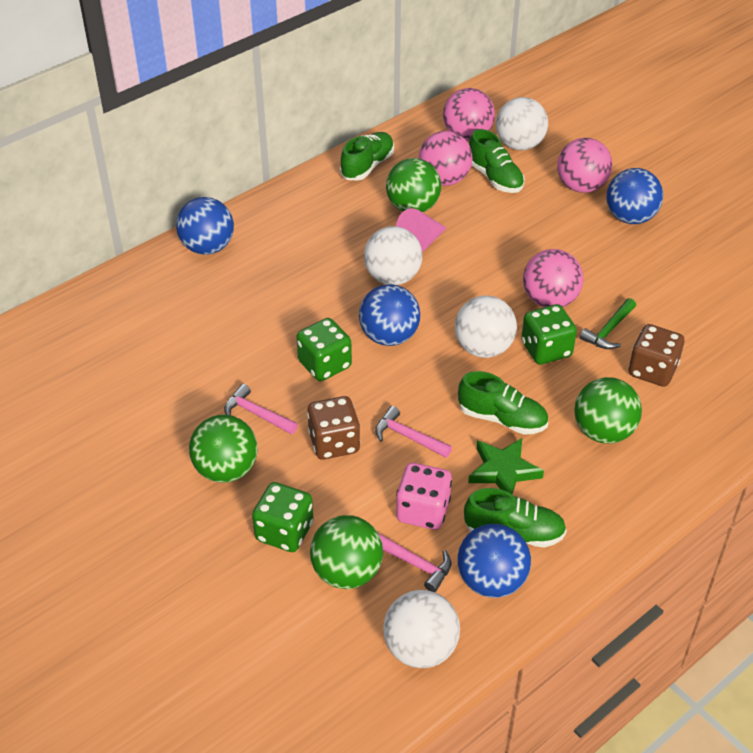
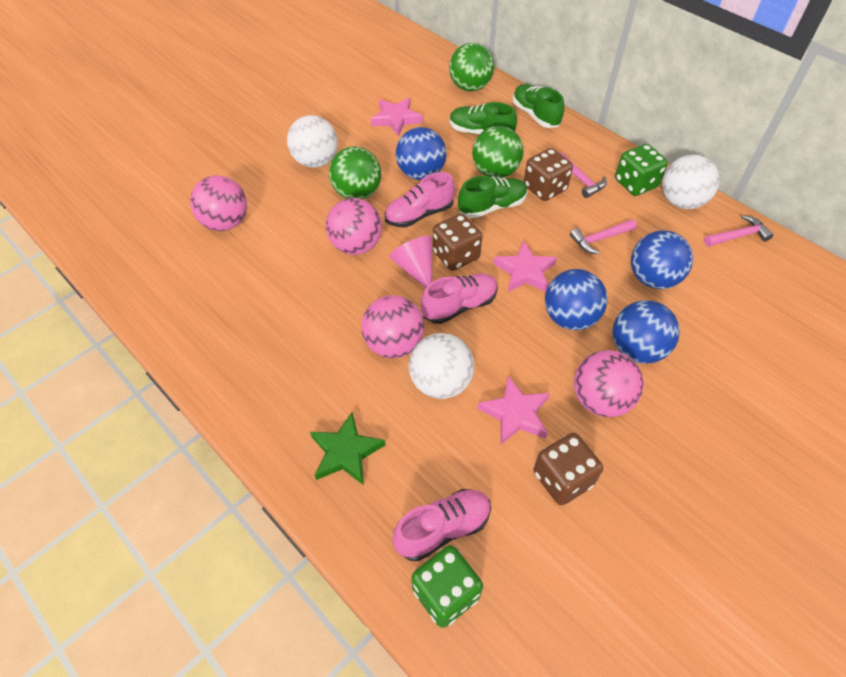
brown dice: 2 -> 3
green ball: 4 -> 3
green dice: 3 -> 2
green hammer: 1 -> 0
green shoe: 4 -> 3
pink dice: 1 -> 0
pink shoe: 0 -> 3
pink star: 0 -> 3
white ball: 4 -> 3

